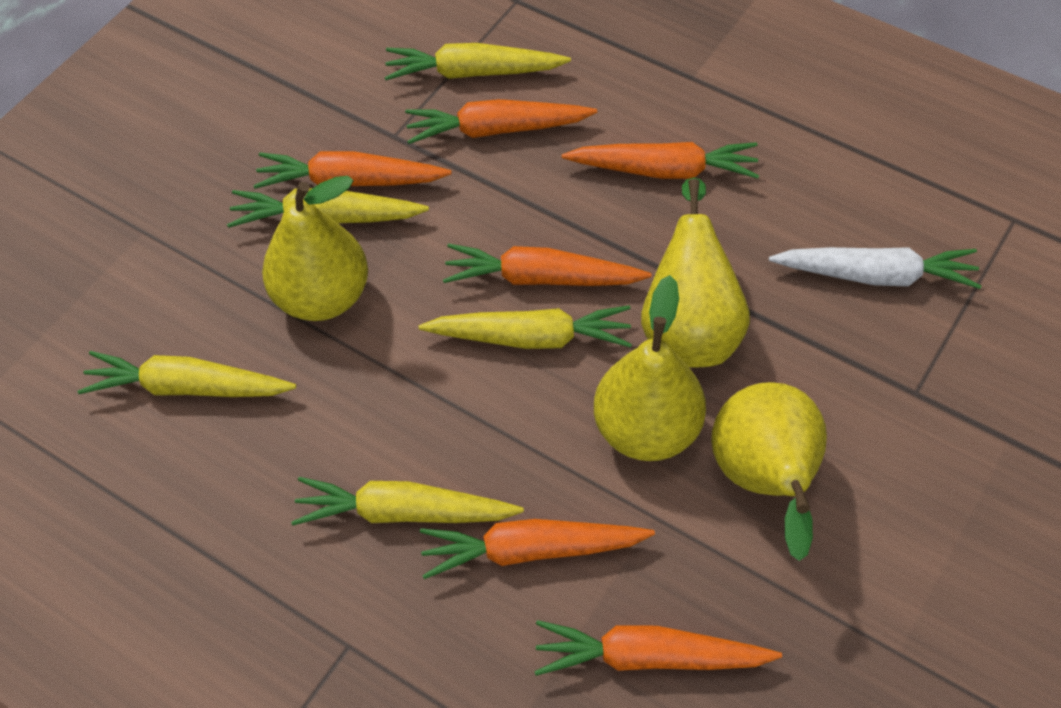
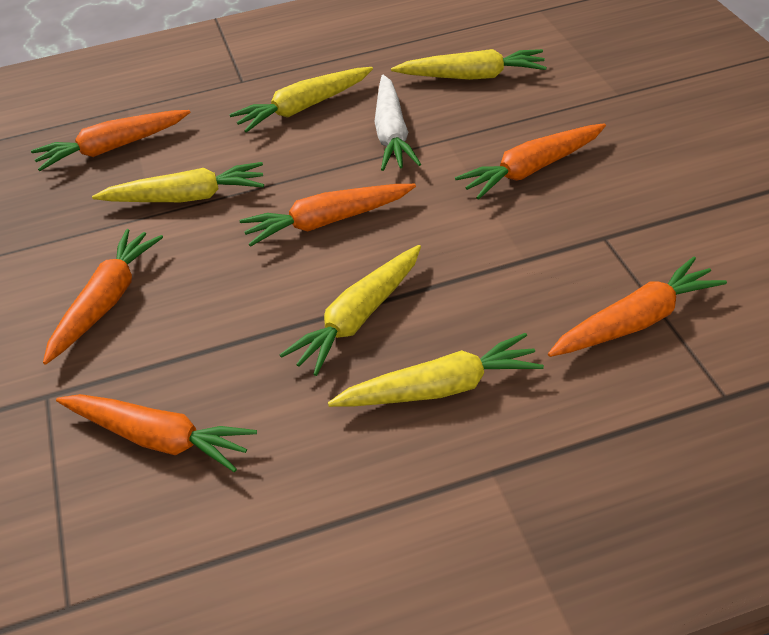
yellow pear: 4 -> 0

